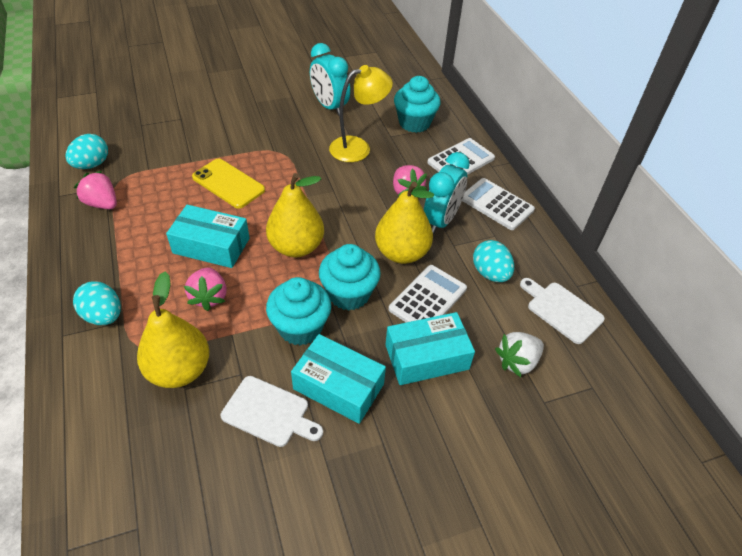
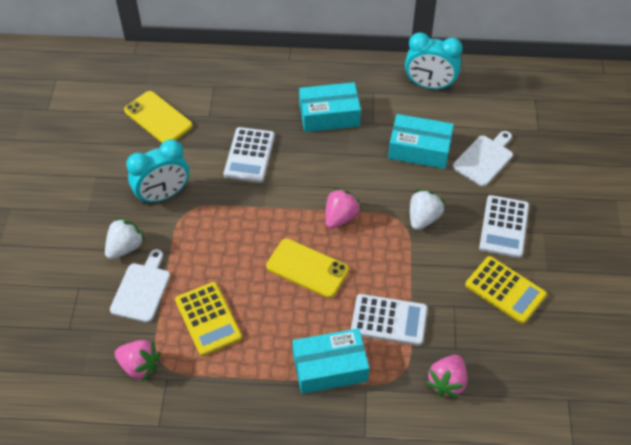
turquoise cupcake: 3 -> 0
turquoise egg: 3 -> 0
white strawberry: 1 -> 2
yellow calculator: 0 -> 2
yellow lamp: 1 -> 0
yellow pear: 3 -> 0
yellow phone: 1 -> 2

